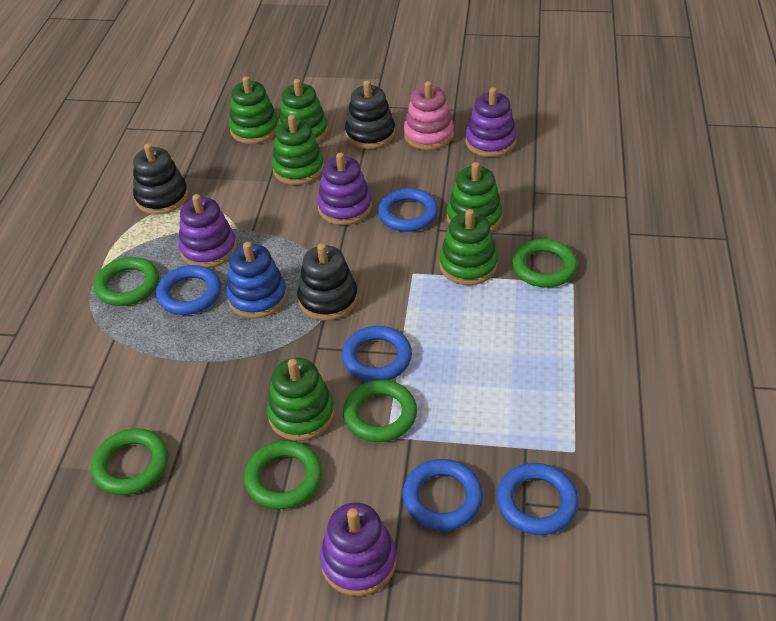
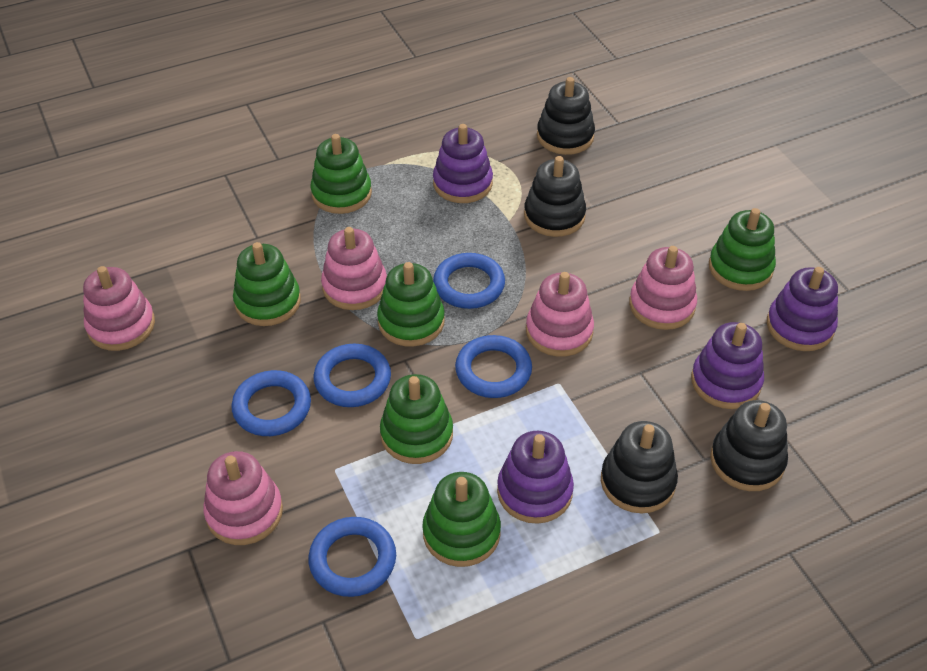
black stacking toy: 3 -> 4
blue stacking toy: 1 -> 0
green ring: 5 -> 0
pink stacking toy: 1 -> 5

